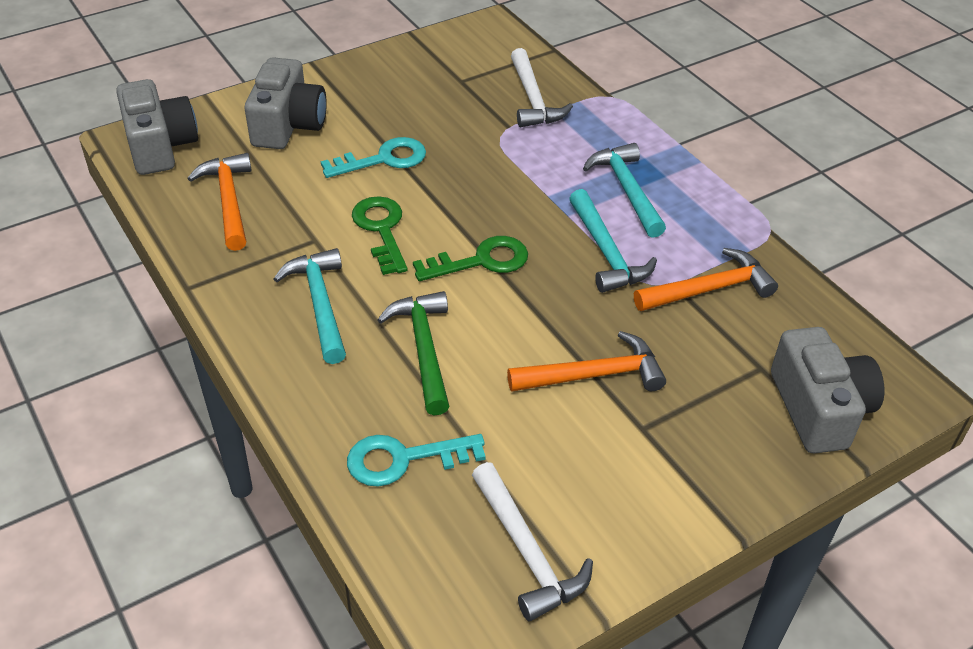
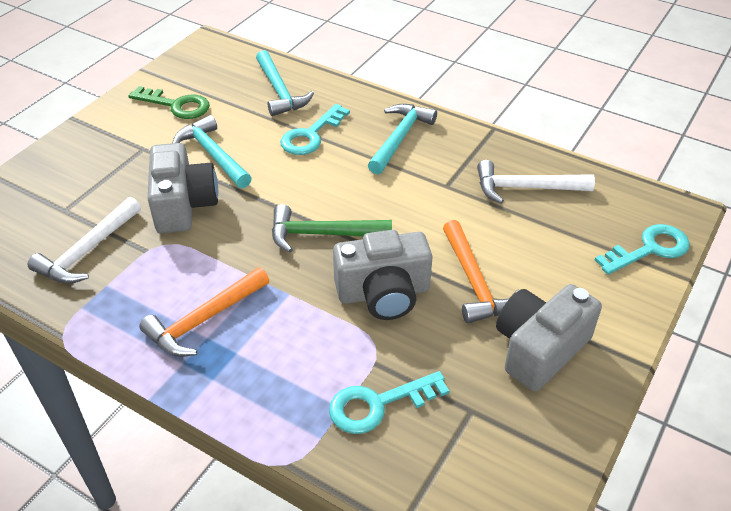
green key: 2 -> 1
orange hammer: 3 -> 2
turquoise key: 2 -> 3

